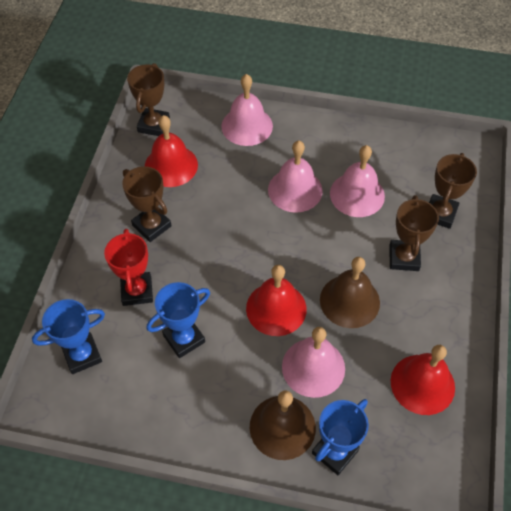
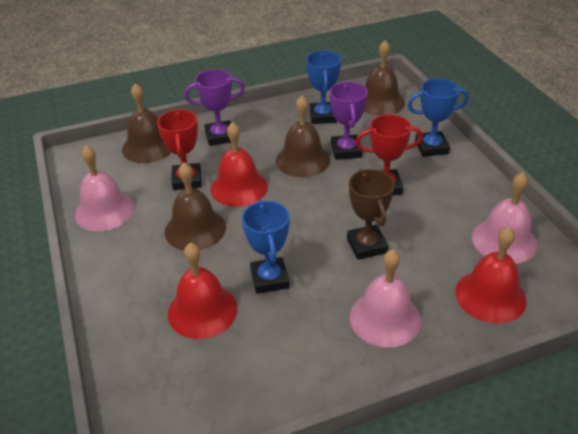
brown bell: 2 -> 4
brown trophy: 4 -> 1
pink bell: 4 -> 3
purple trophy: 0 -> 2
red trophy: 1 -> 2

